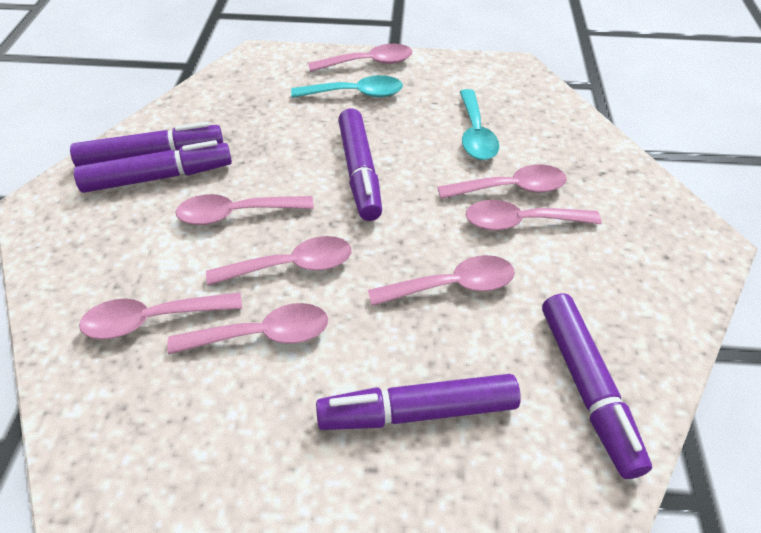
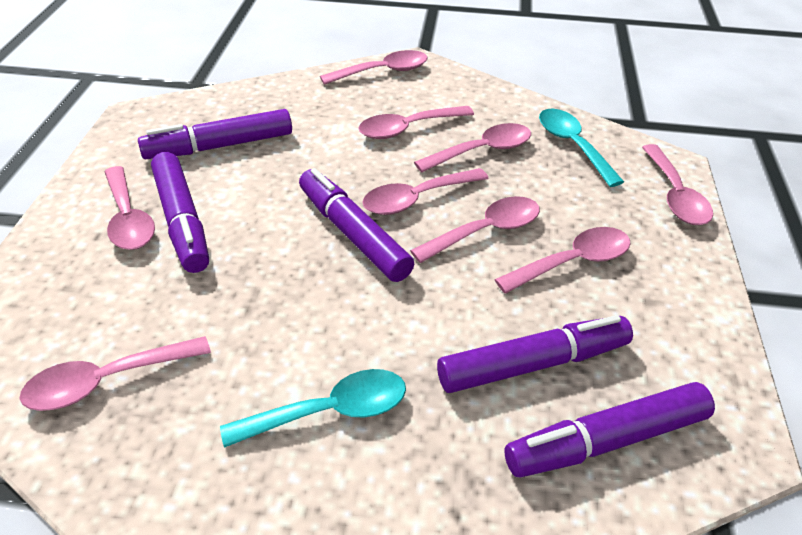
pink spoon: 8 -> 9

